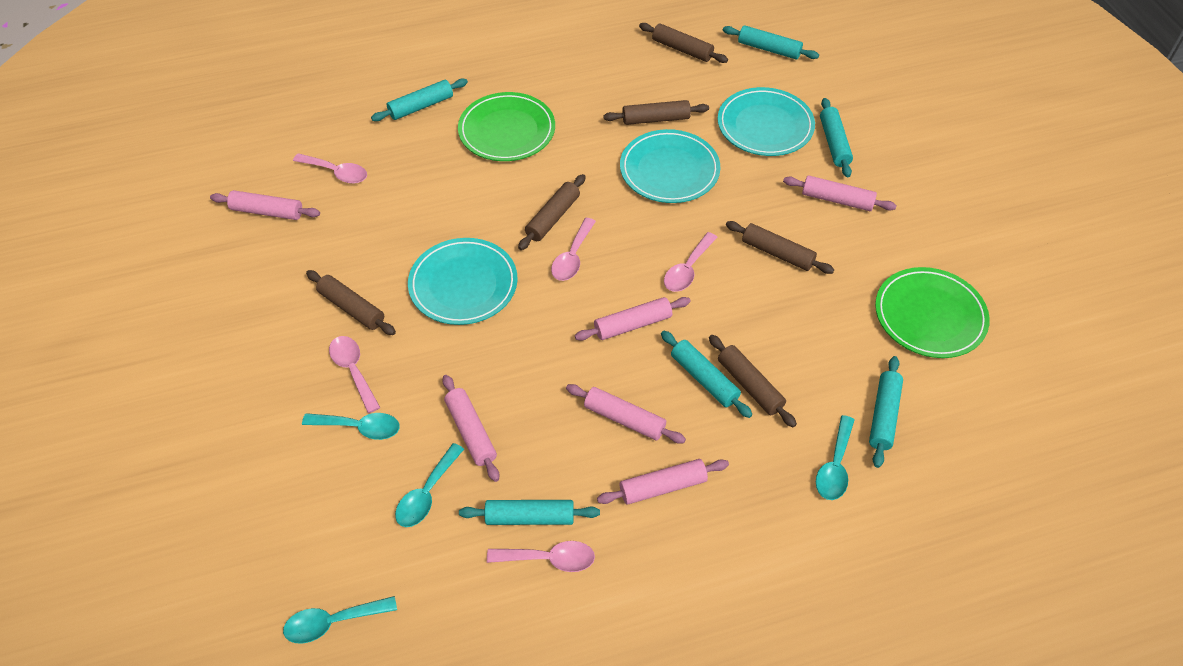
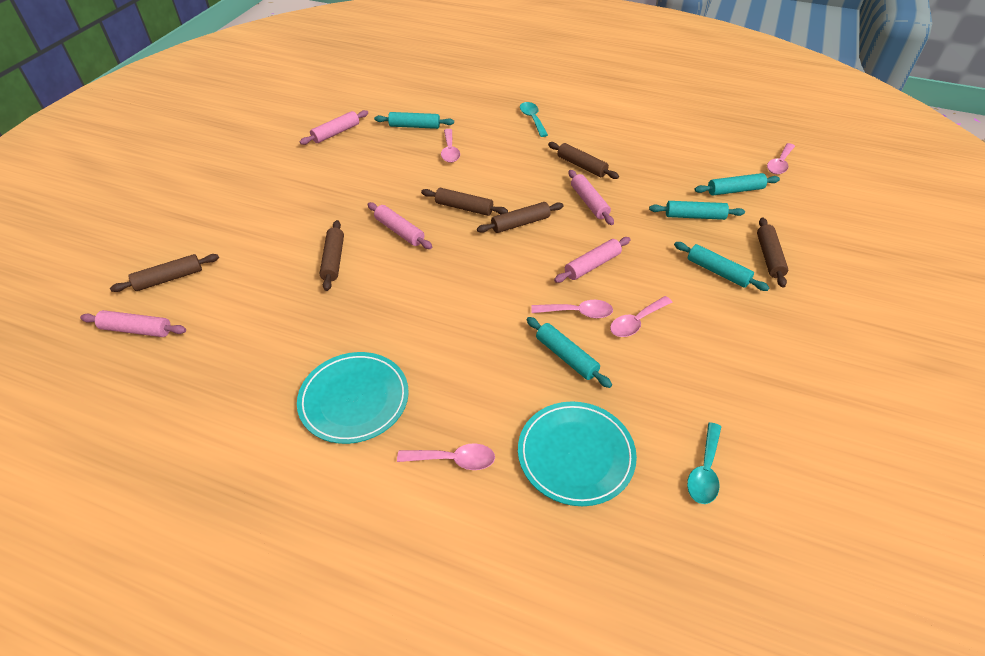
green plate: 2 -> 0
pink rolling pin: 6 -> 5
turquoise plate: 3 -> 2
turquoise rolling pin: 6 -> 5
turquoise spoon: 4 -> 2

